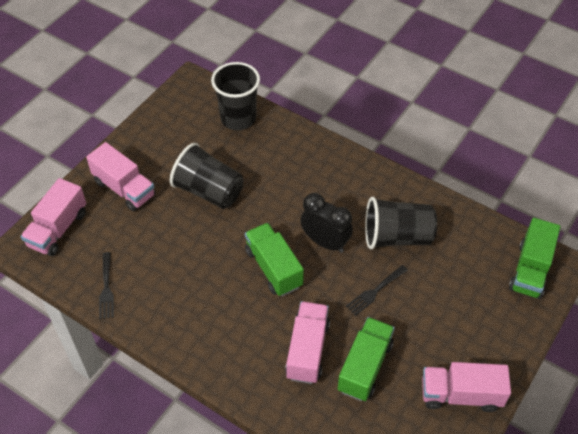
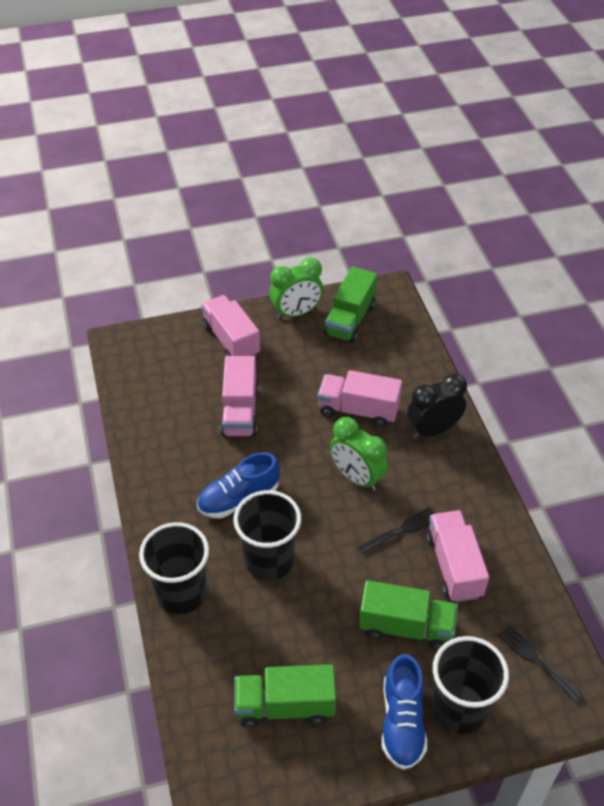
blue shoe: 0 -> 2
green clock: 0 -> 2

